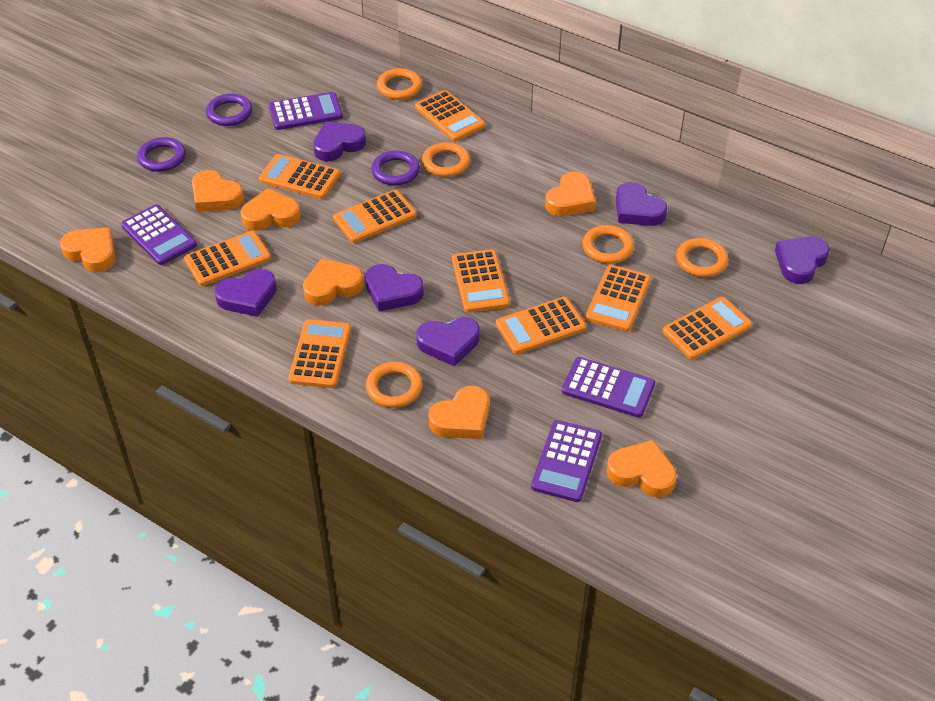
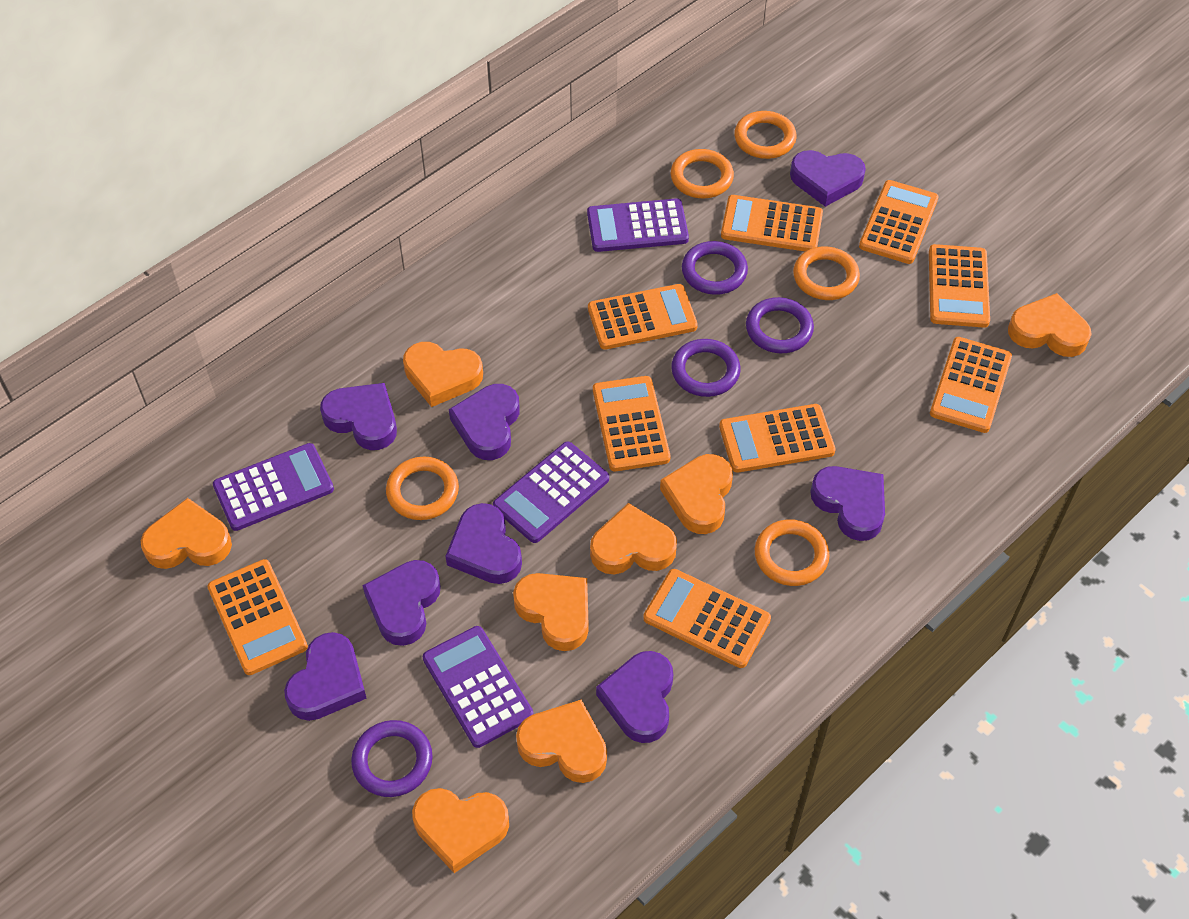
orange heart: 7 -> 8
purple heart: 6 -> 8
purple ring: 3 -> 4

